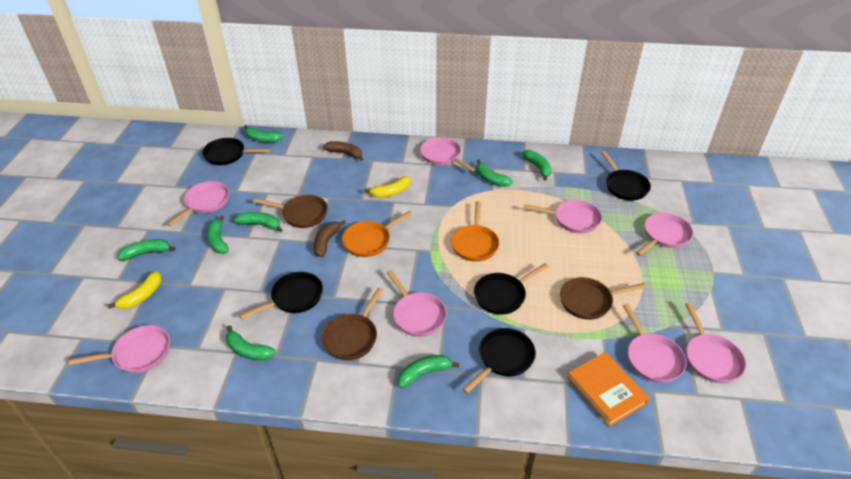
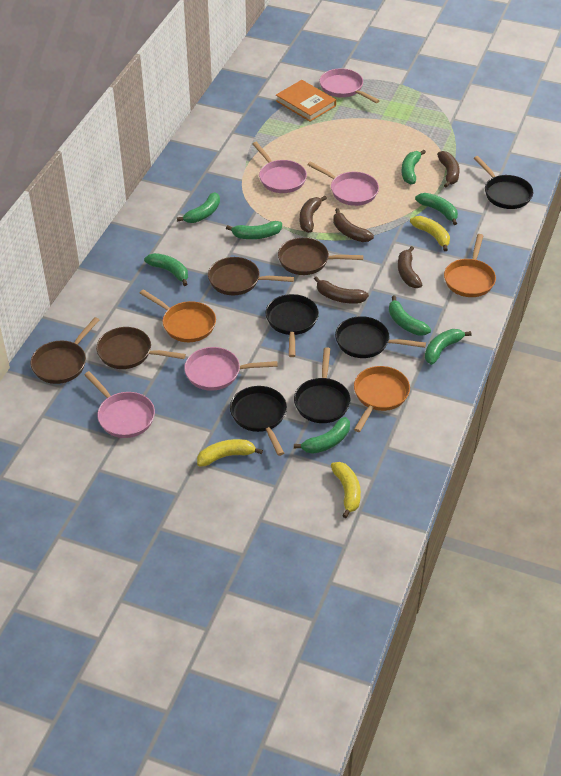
brown banana: 2 -> 5
brown pan: 3 -> 4
orange pan: 2 -> 3
pink pan: 8 -> 5
yellow banana: 2 -> 3

